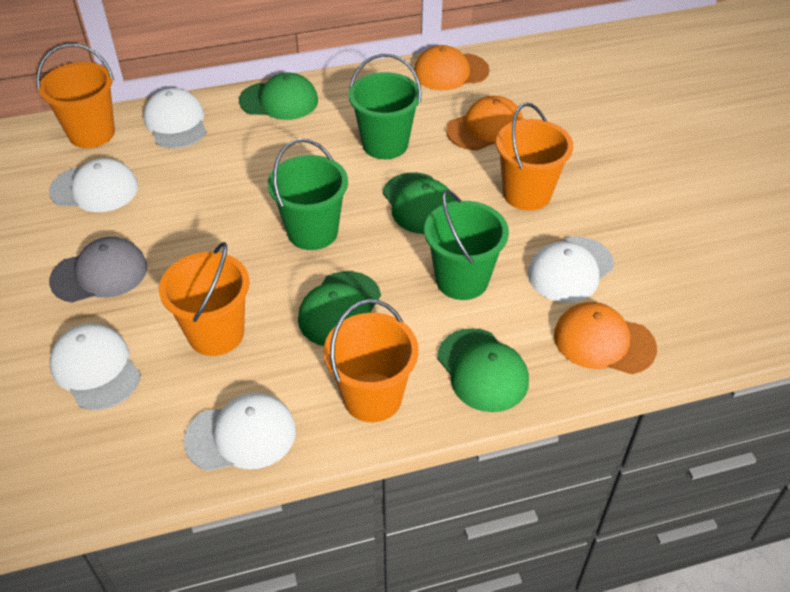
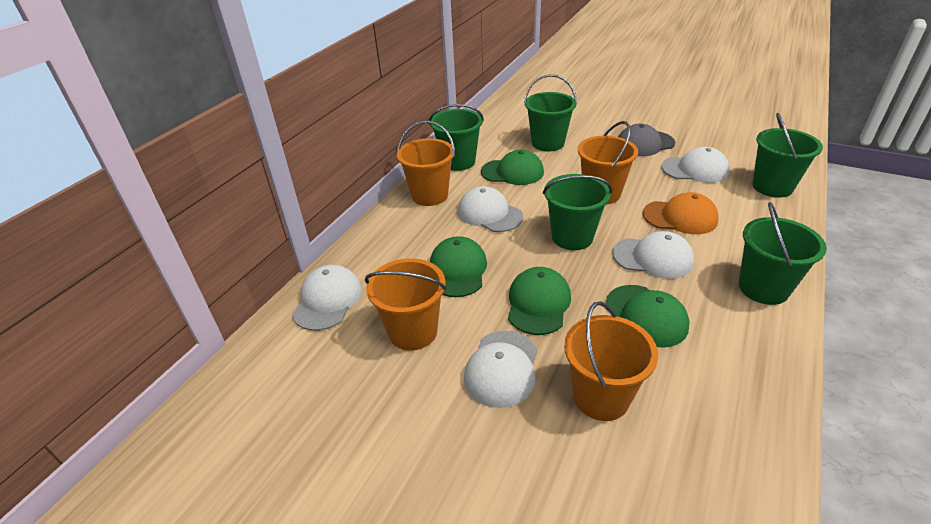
green bucket: 3 -> 5
orange cap: 3 -> 1

